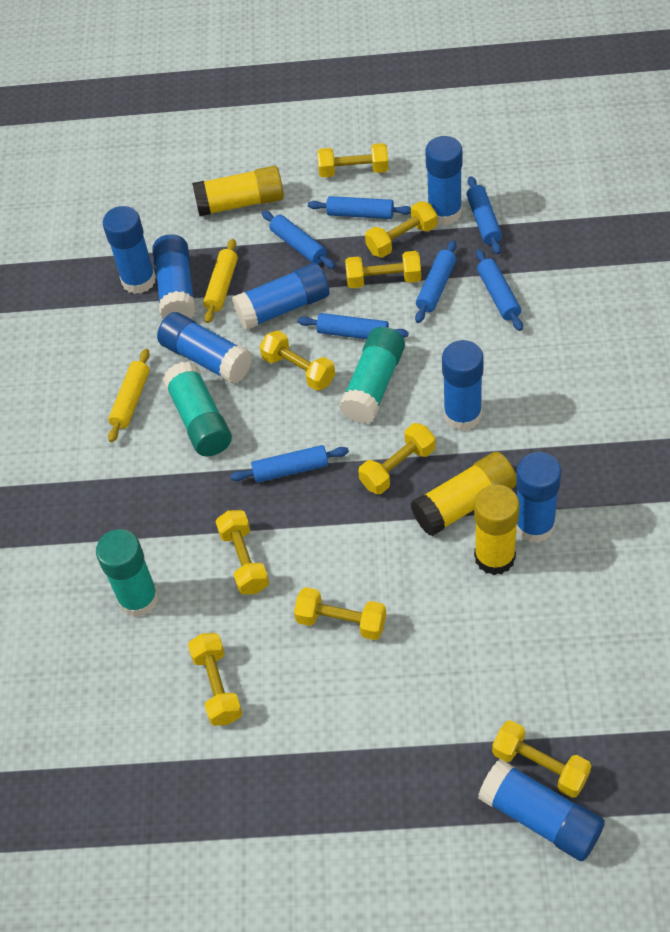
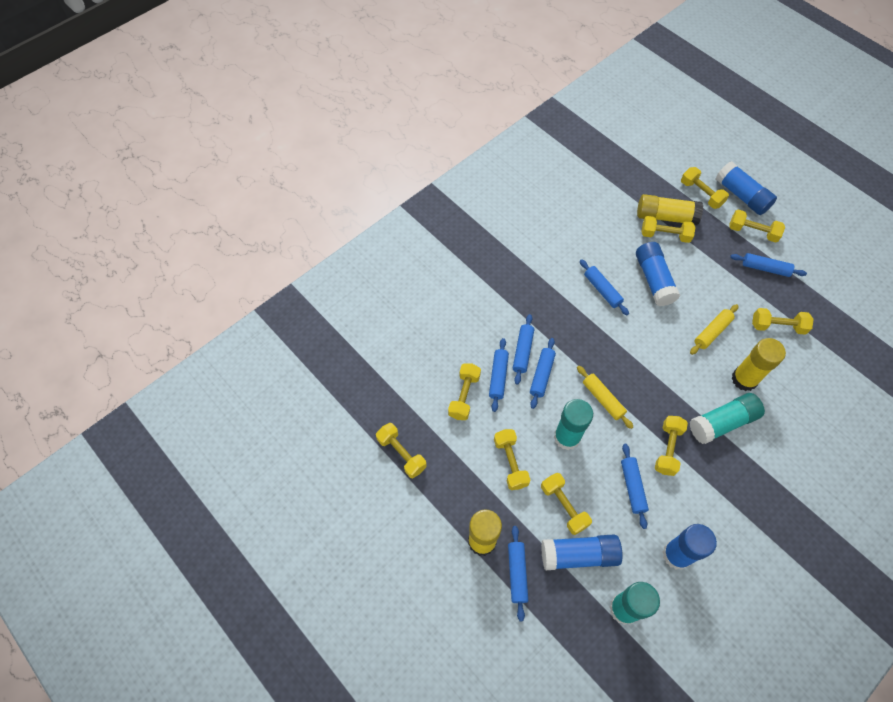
blue glue stick: 8 -> 4

